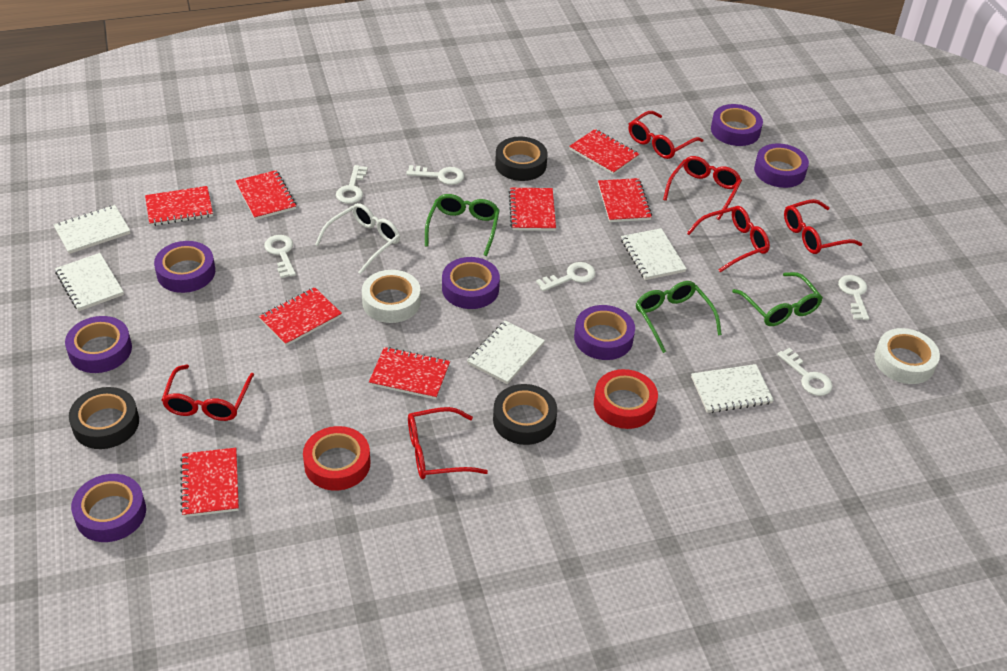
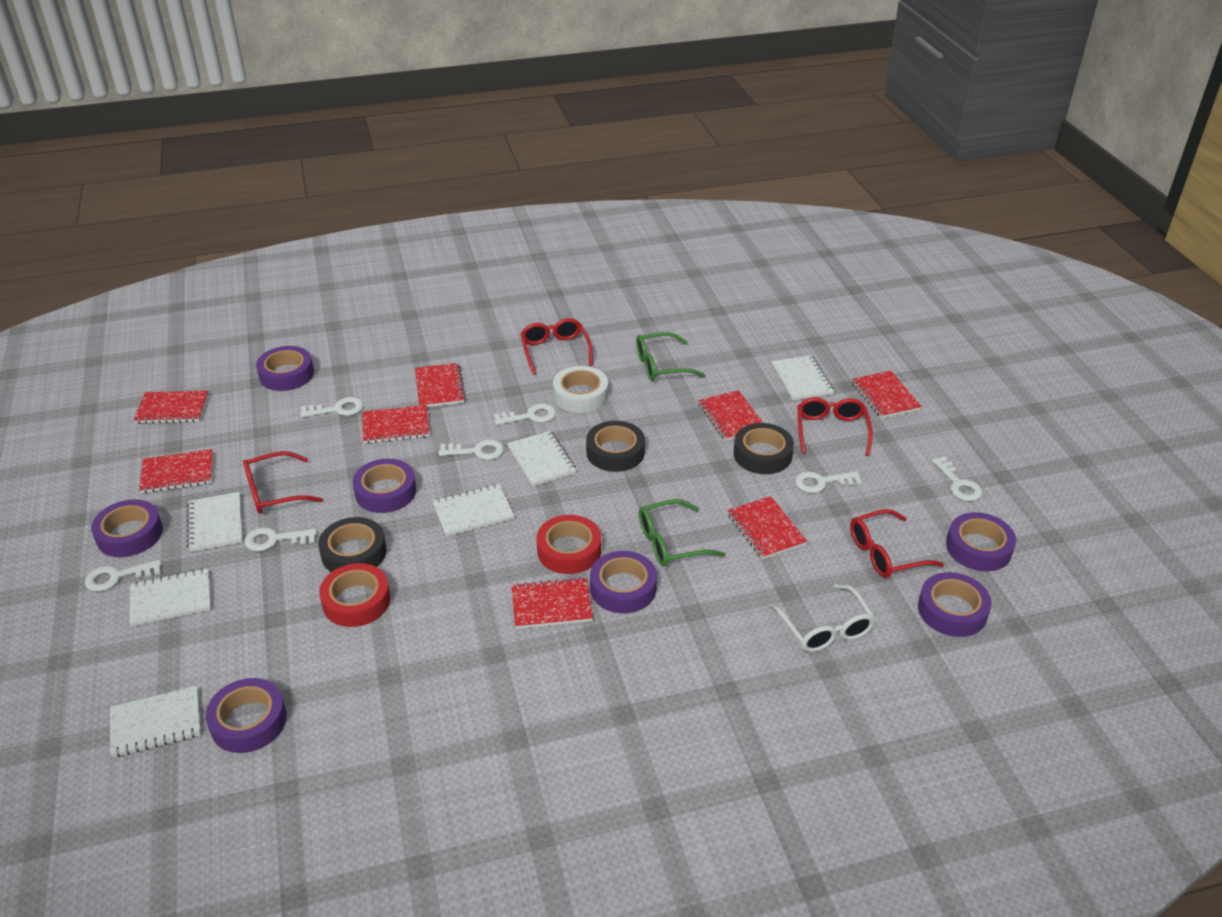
green glasses: 3 -> 2
red glasses: 6 -> 4
white key: 6 -> 7
white notebook: 5 -> 6
white tape: 2 -> 1

